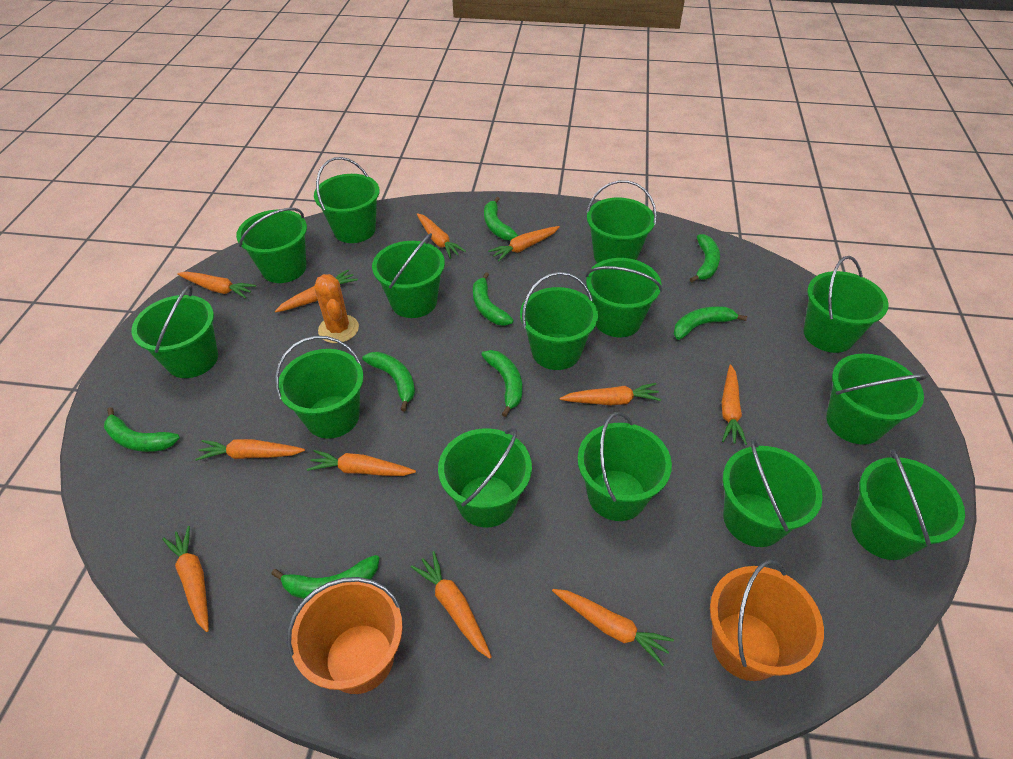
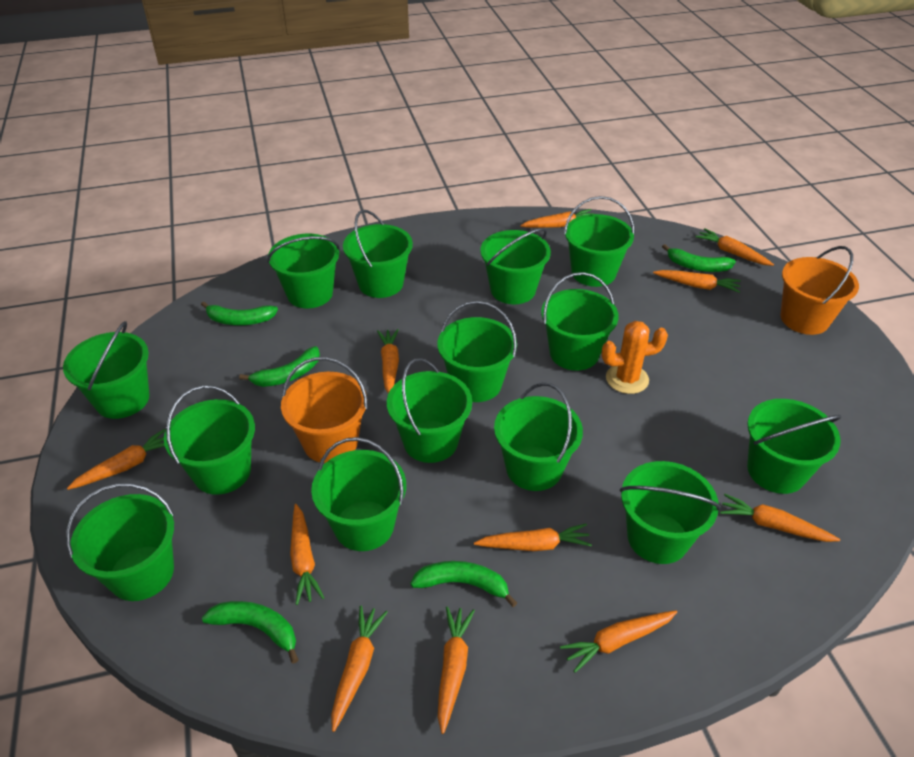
green banana: 8 -> 5

